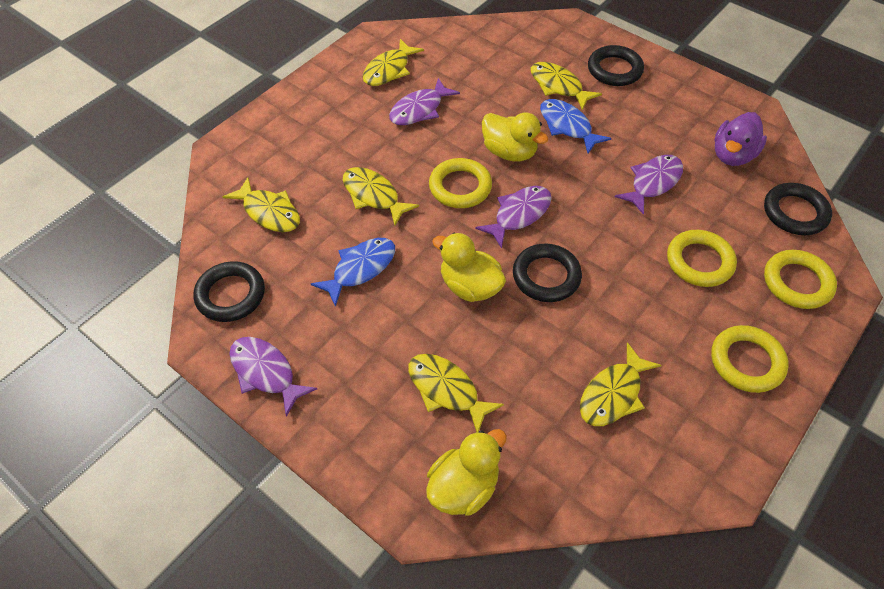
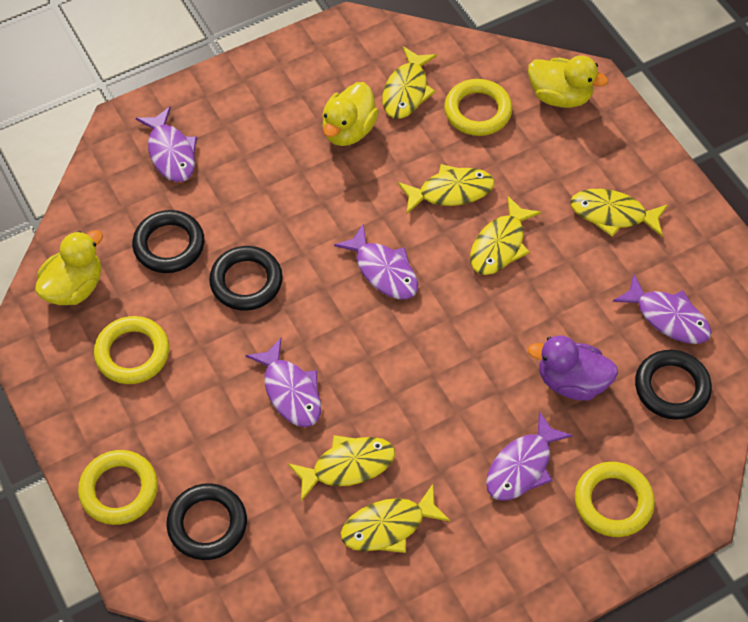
blue fish: 2 -> 0
purple fish: 4 -> 5

